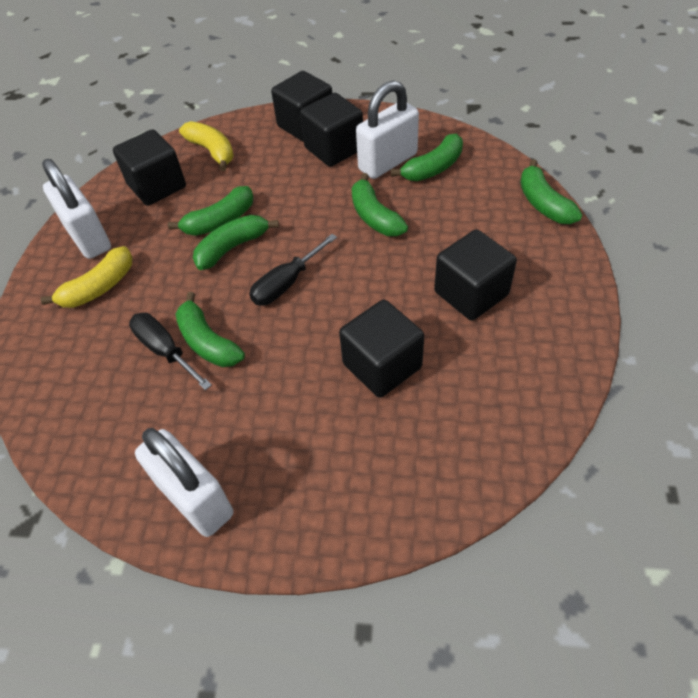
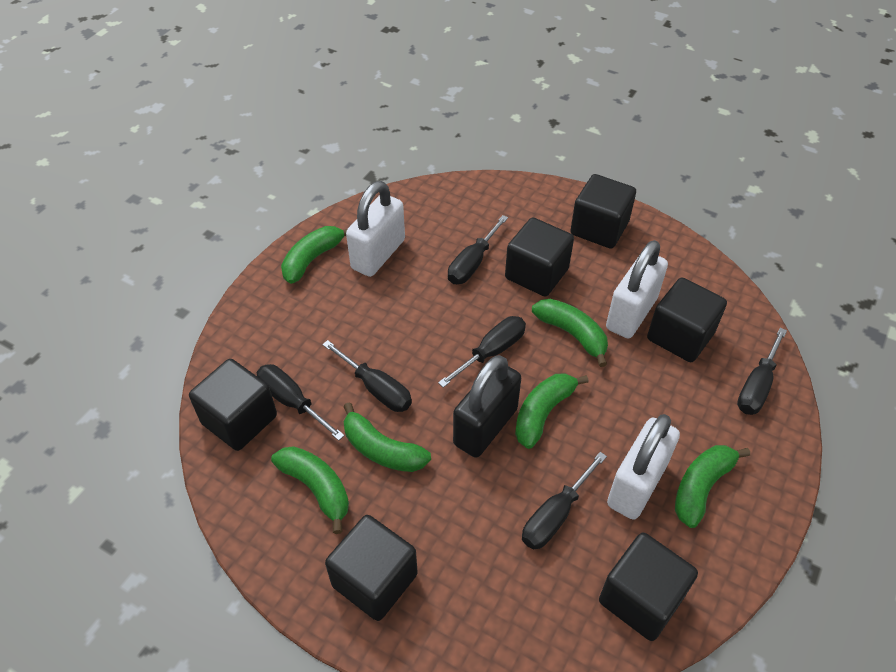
black cube: 5 -> 6
black padlock: 0 -> 1
black screwdriver: 2 -> 6
yellow banana: 2 -> 0

